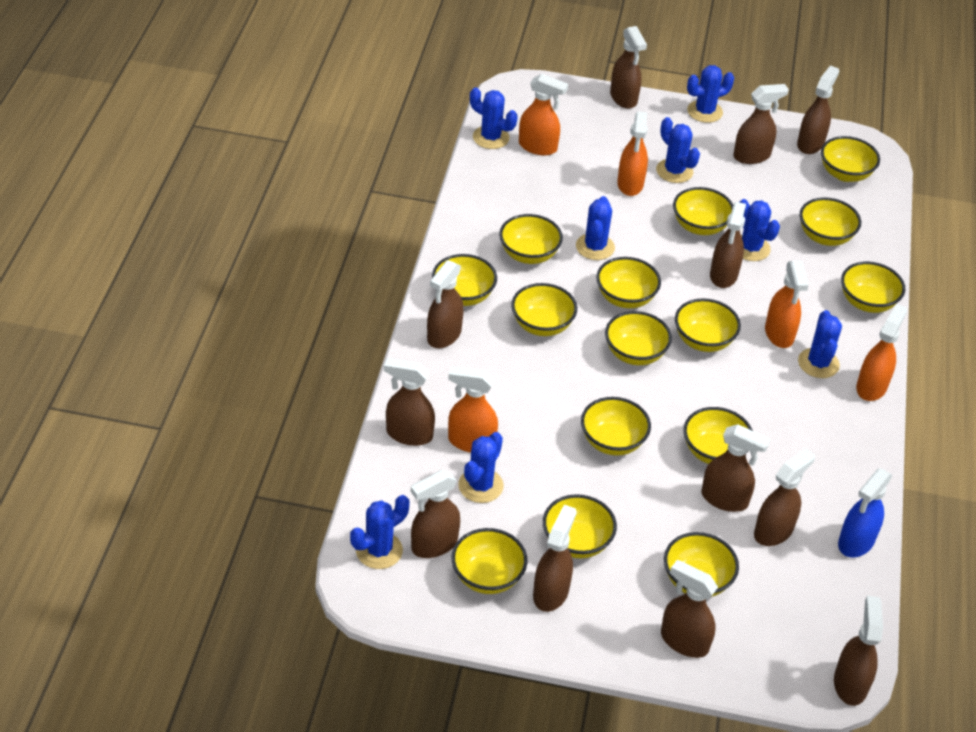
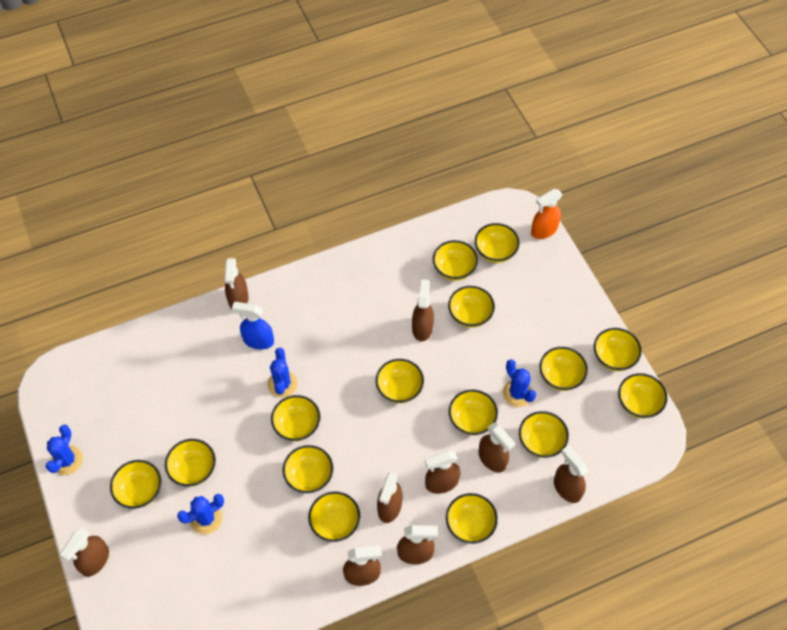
blue cactus: 8 -> 4
brown spray bottle: 12 -> 9
orange spray bottle: 5 -> 1

